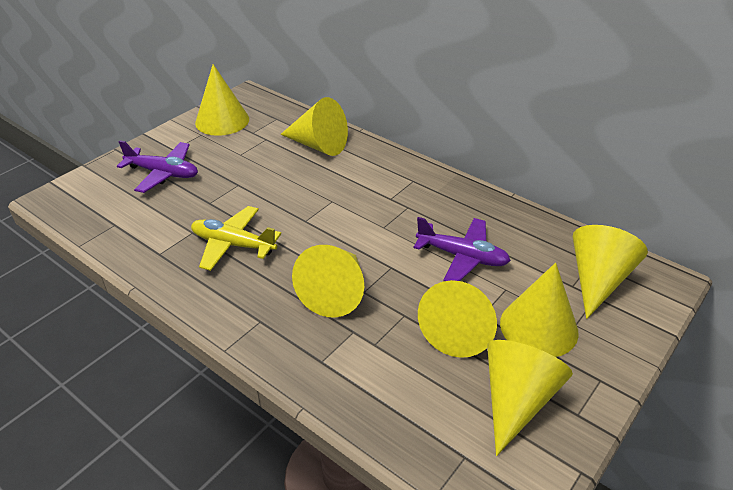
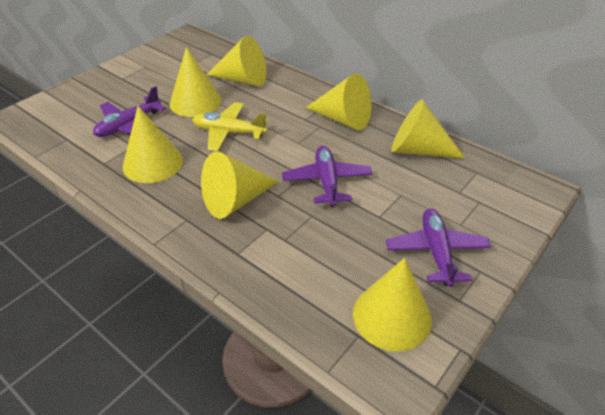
purple plane: 2 -> 3

